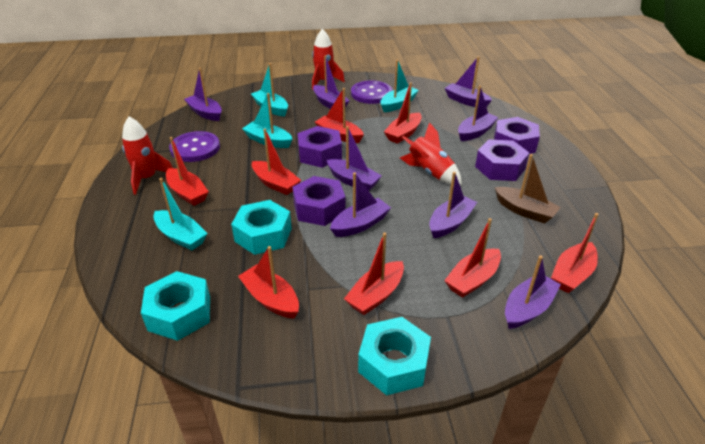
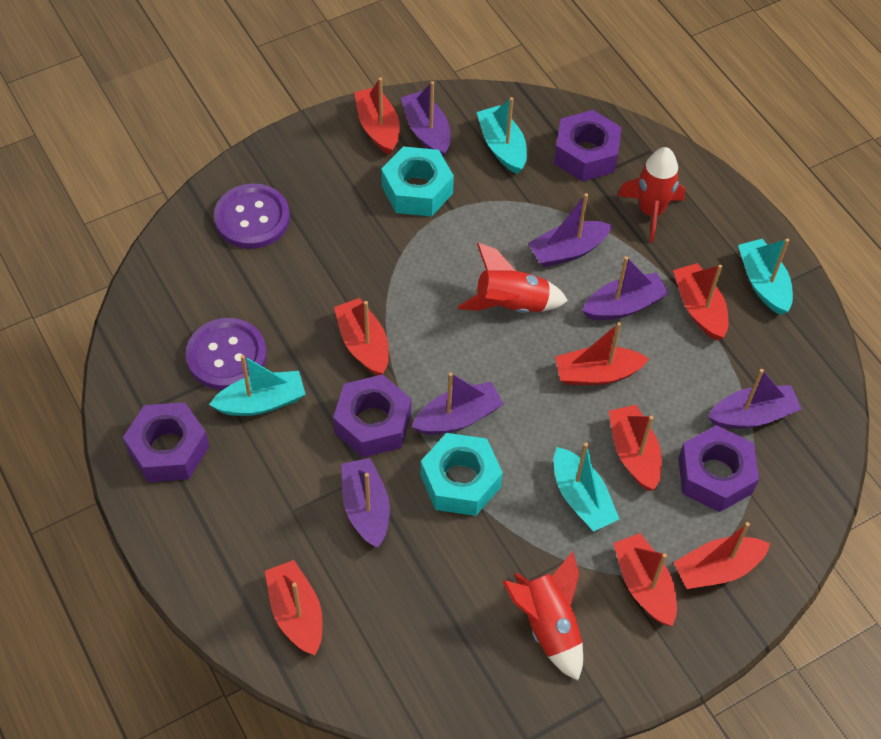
brown boat: 1 -> 0
purple boat: 8 -> 6
turquoise nut: 3 -> 2

